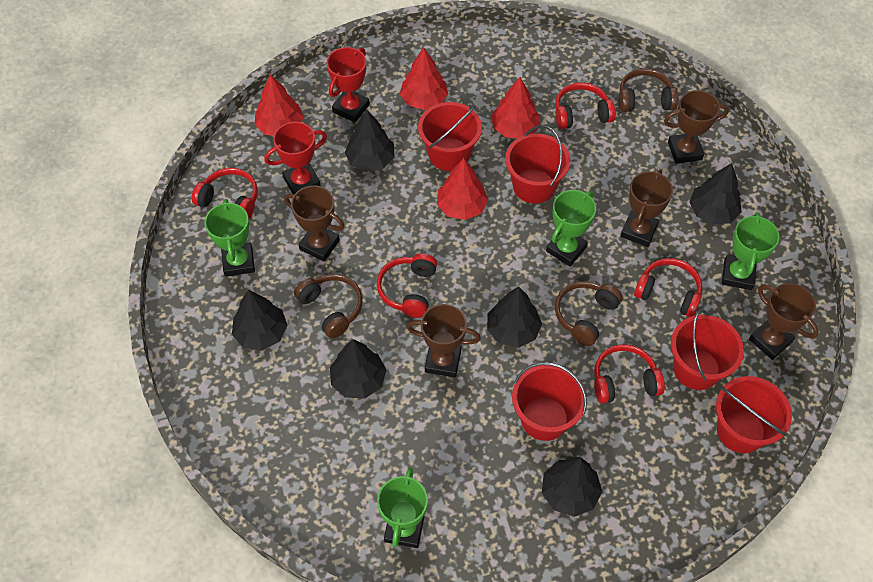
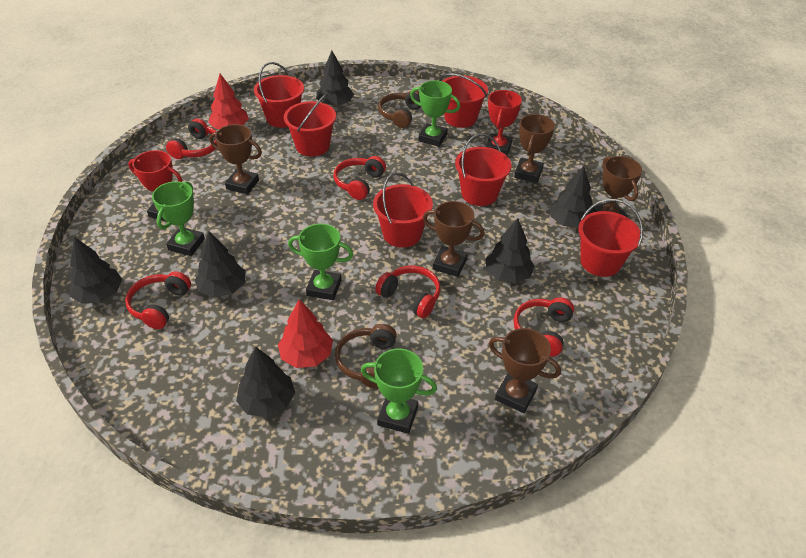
brown headphones: 3 -> 2
red bucket: 5 -> 6
red tree: 4 -> 2

